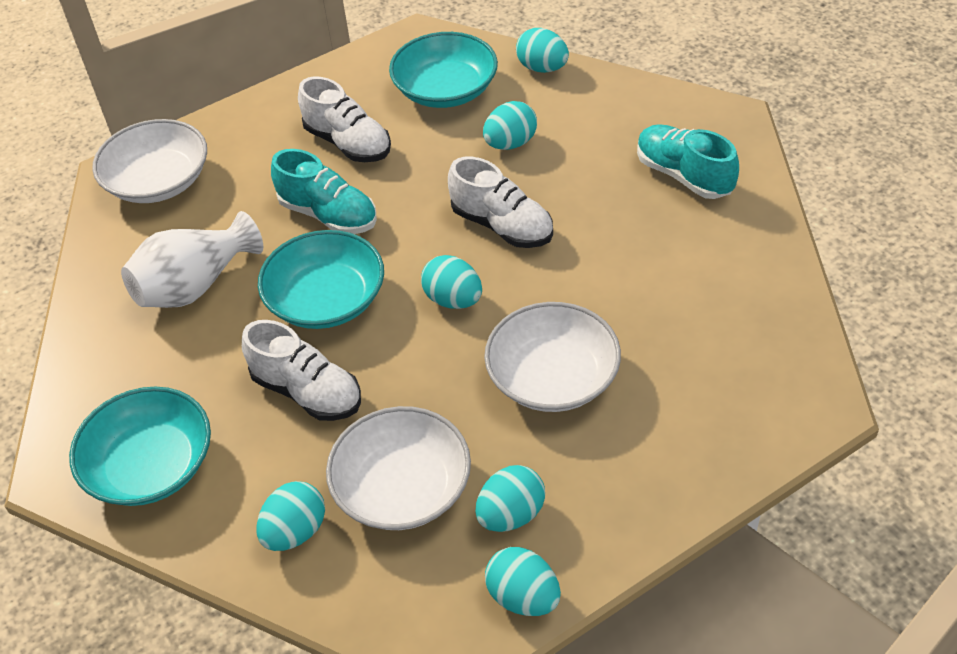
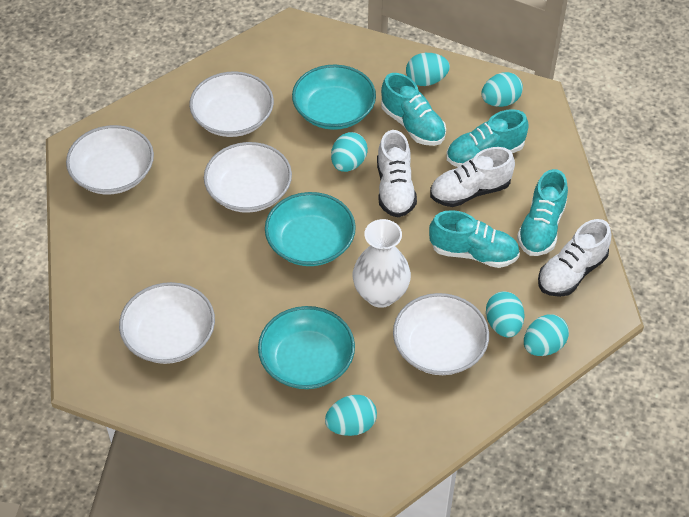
turquoise shoe: 2 -> 4
white bowl: 3 -> 5

